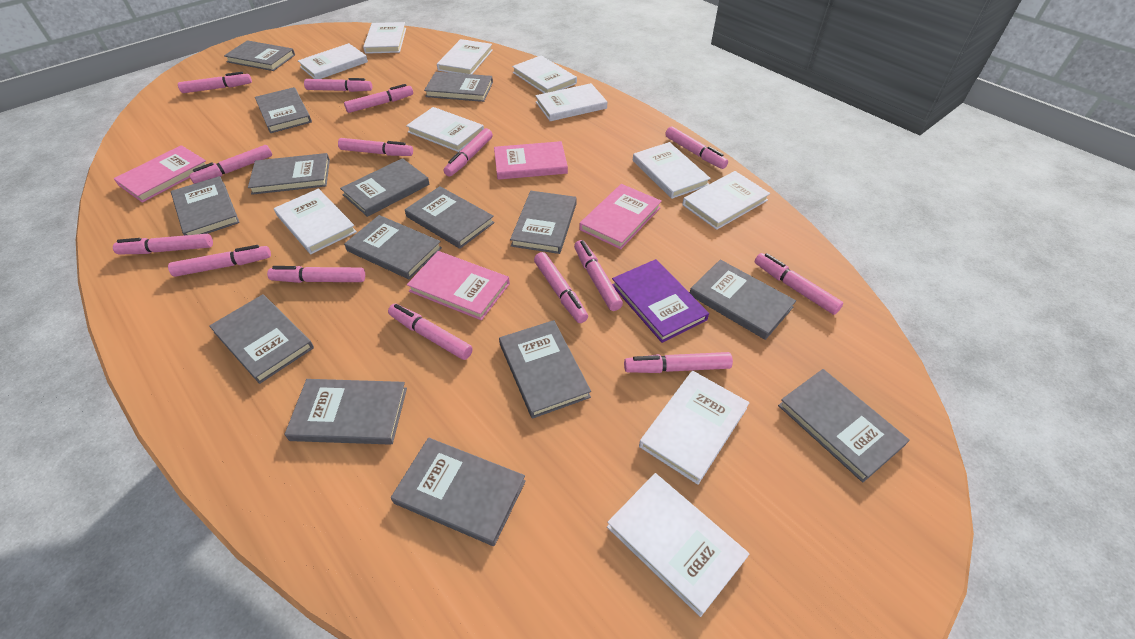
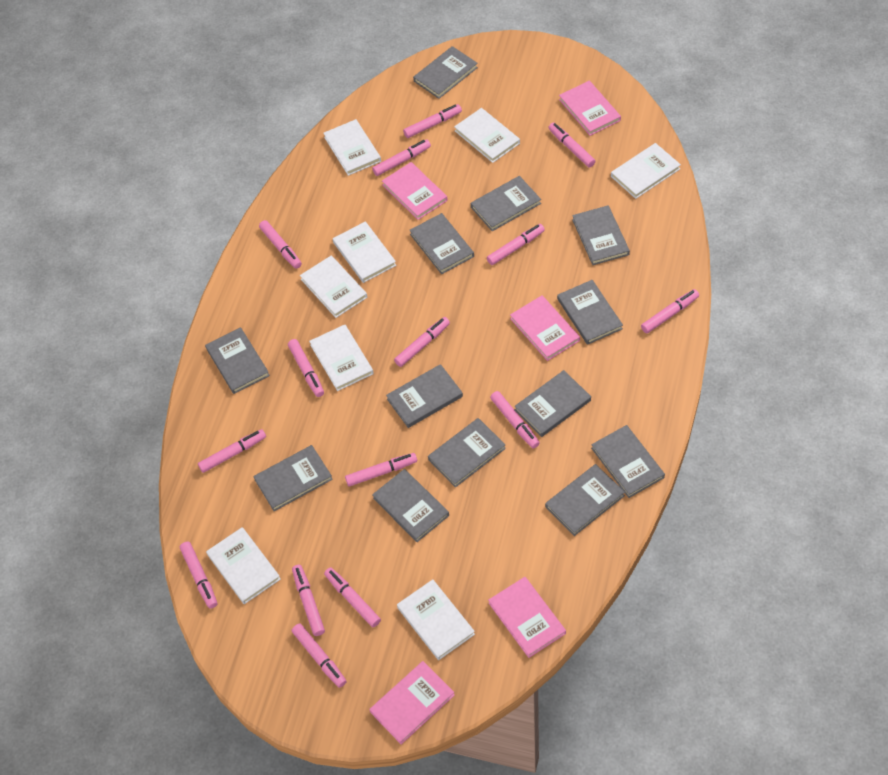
grey book: 15 -> 13
pink book: 4 -> 5
purple book: 1 -> 0
white book: 11 -> 8

